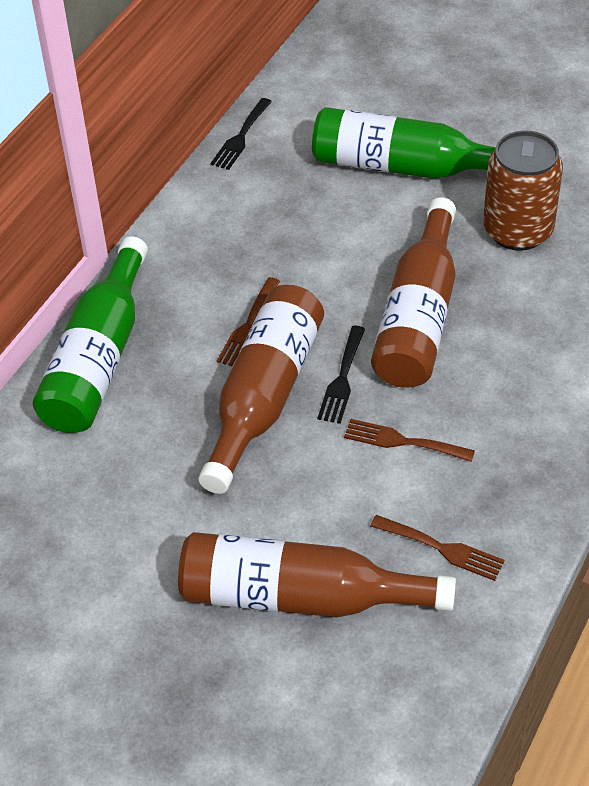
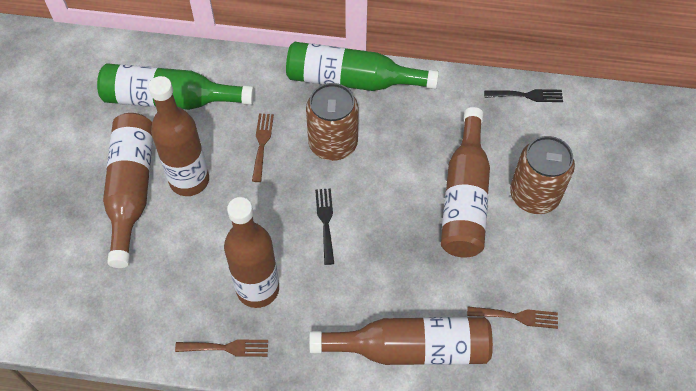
brown bottle: 3 -> 5
brown can: 1 -> 2

